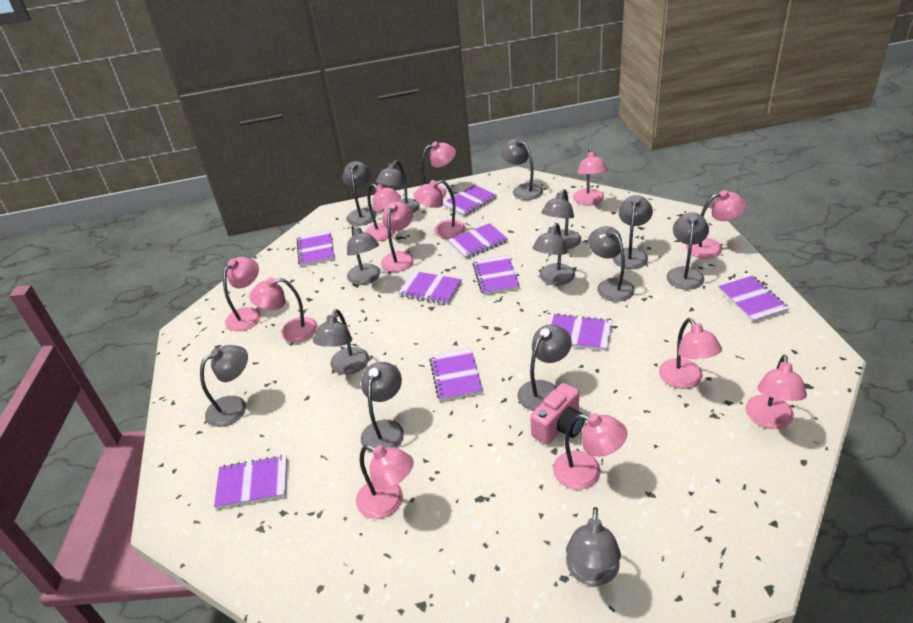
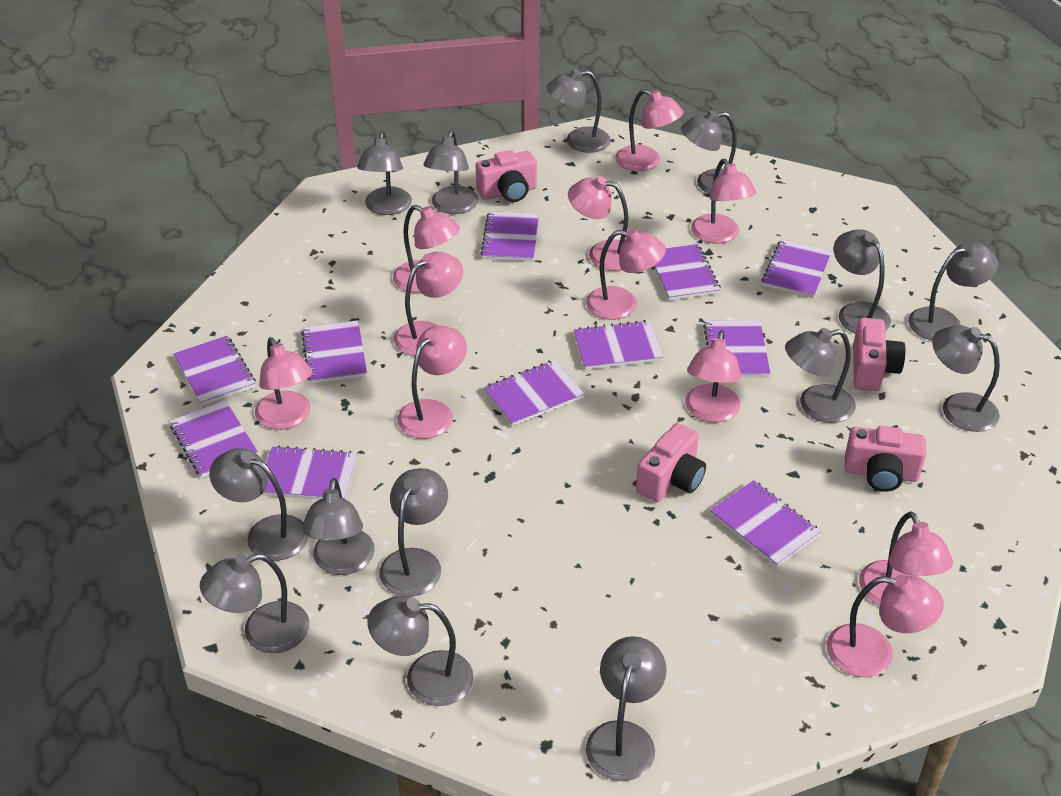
pink camera: 1 -> 4
pink lamp: 12 -> 11
purple notebook: 9 -> 11

